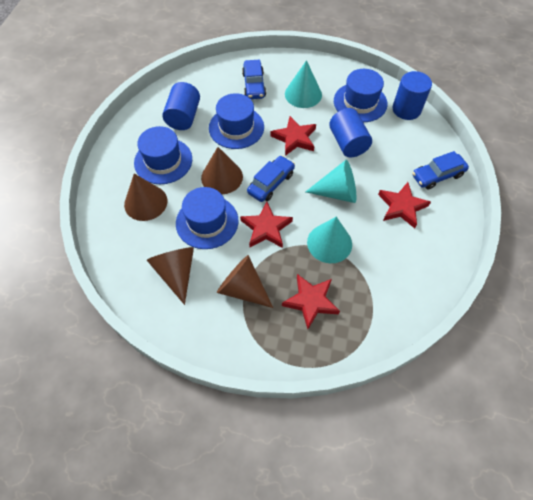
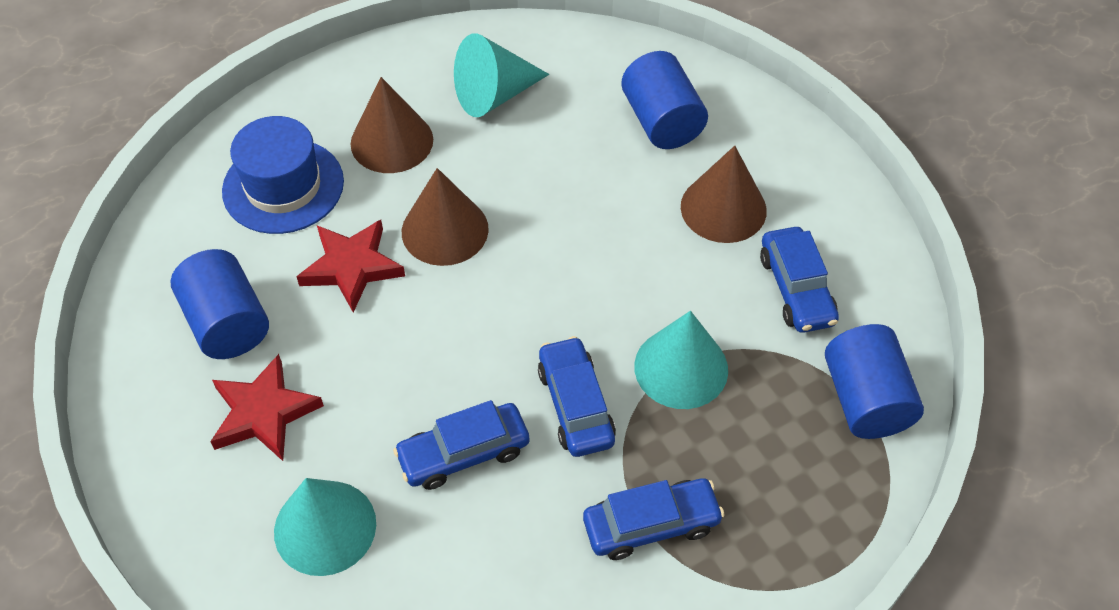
blue car: 3 -> 4
blue hat: 4 -> 1
brown cone: 4 -> 3
red star: 4 -> 2

